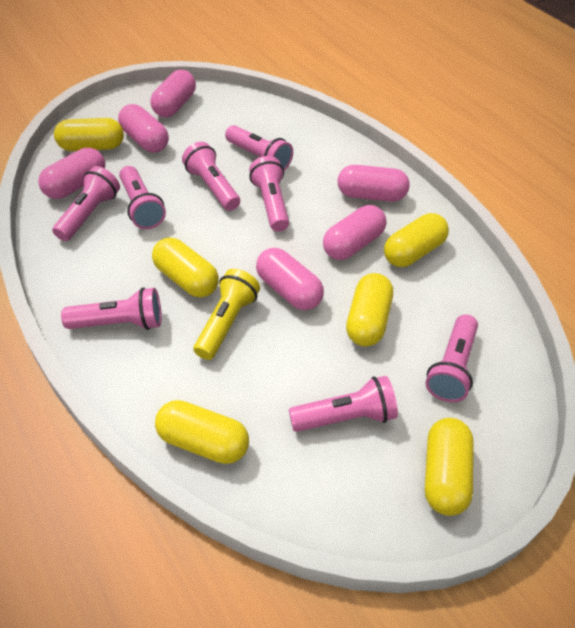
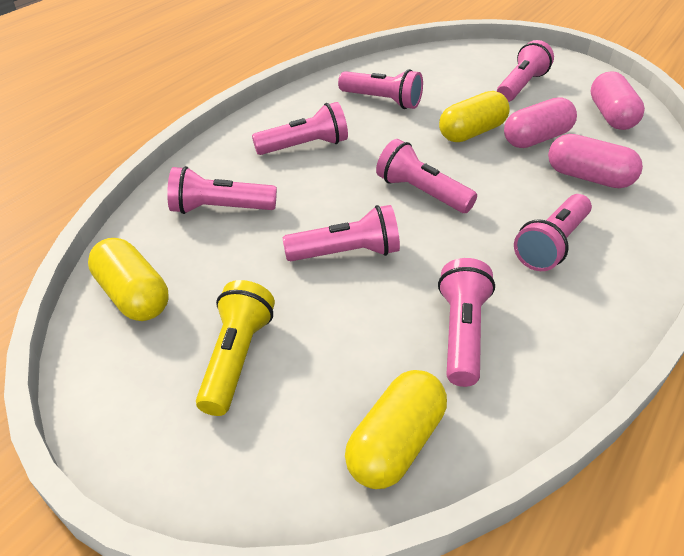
pink capsule: 6 -> 3
yellow capsule: 6 -> 3

